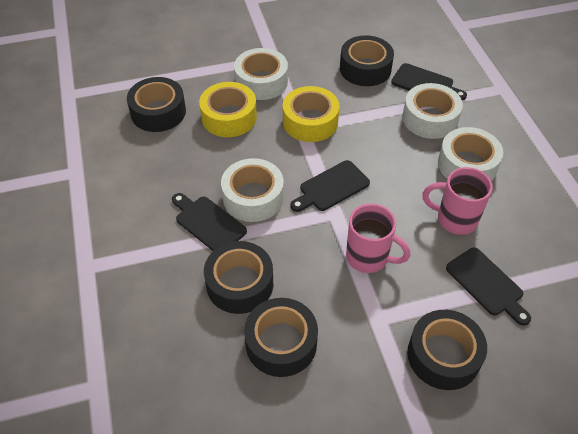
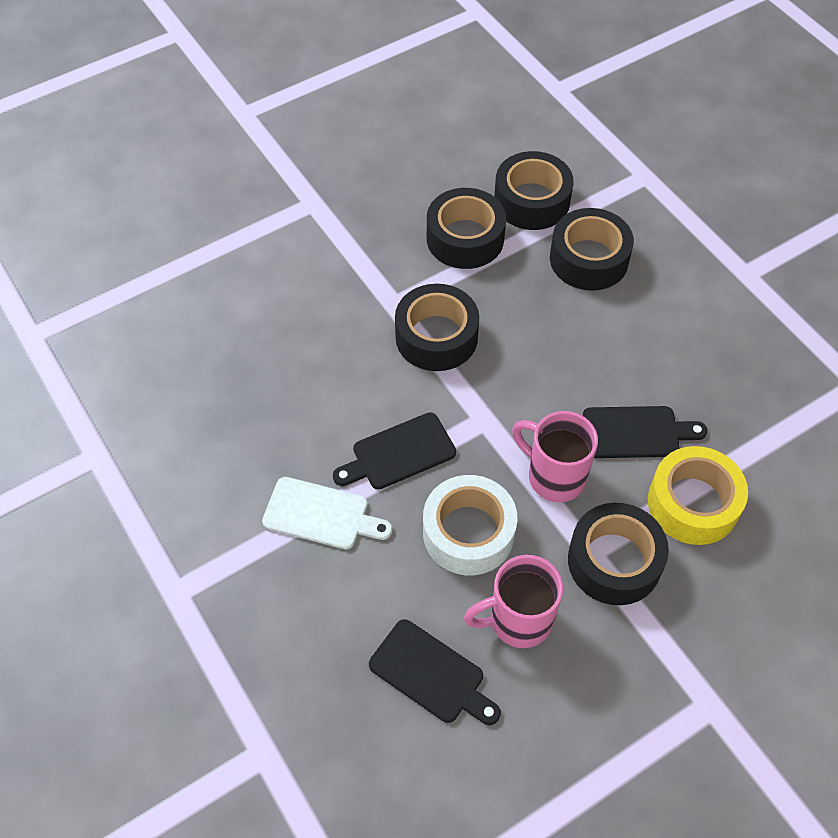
black cutting board: 4 -> 3
white cutting board: 0 -> 1
white tape: 4 -> 1
yellow tape: 2 -> 1

